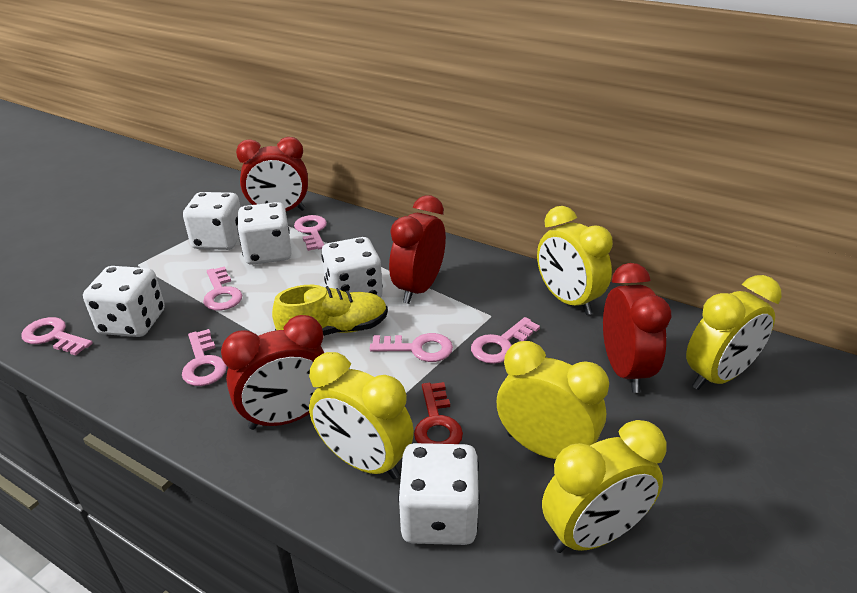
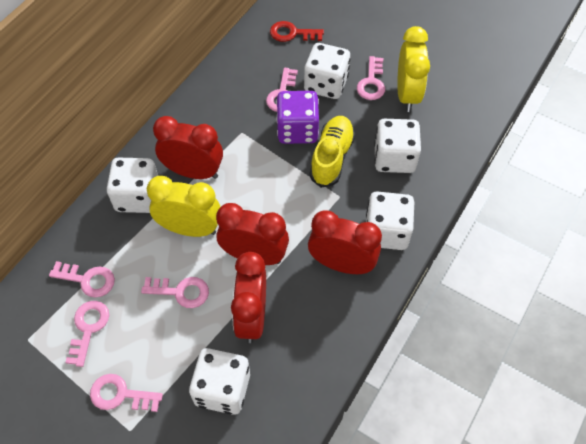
purple dice: 0 -> 1
yellow clock: 5 -> 2

